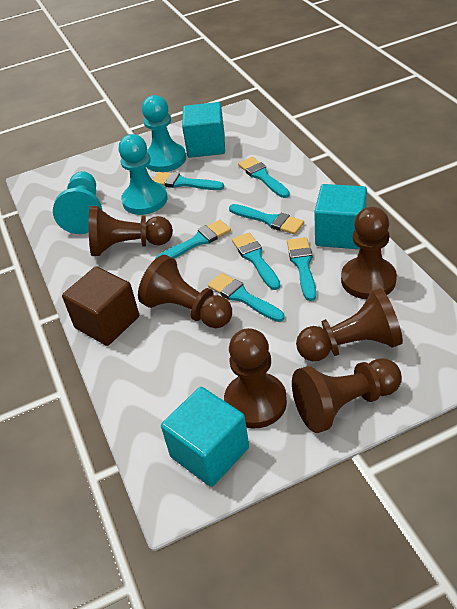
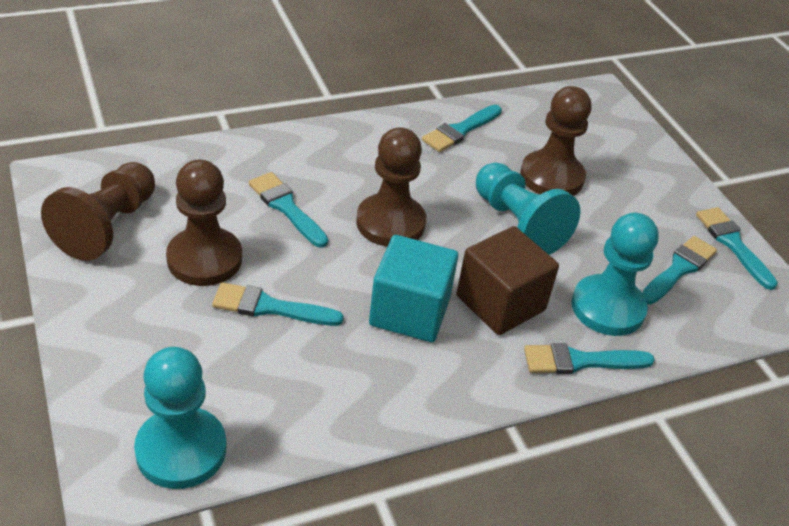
brown pawn: 6 -> 4
turquoise brush: 7 -> 6
turquoise cube: 3 -> 1

